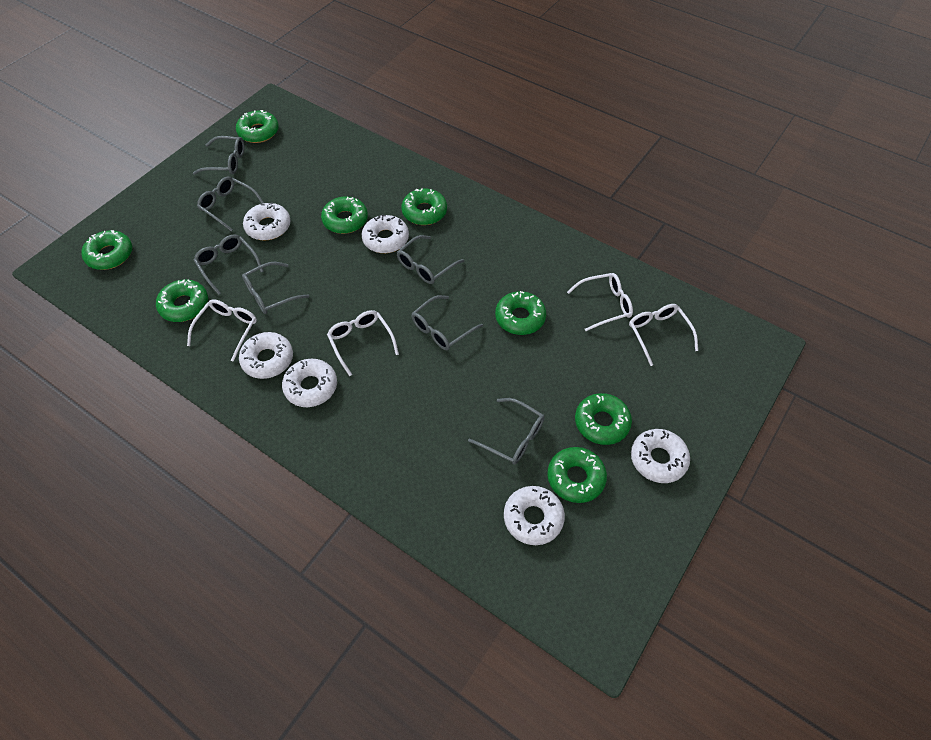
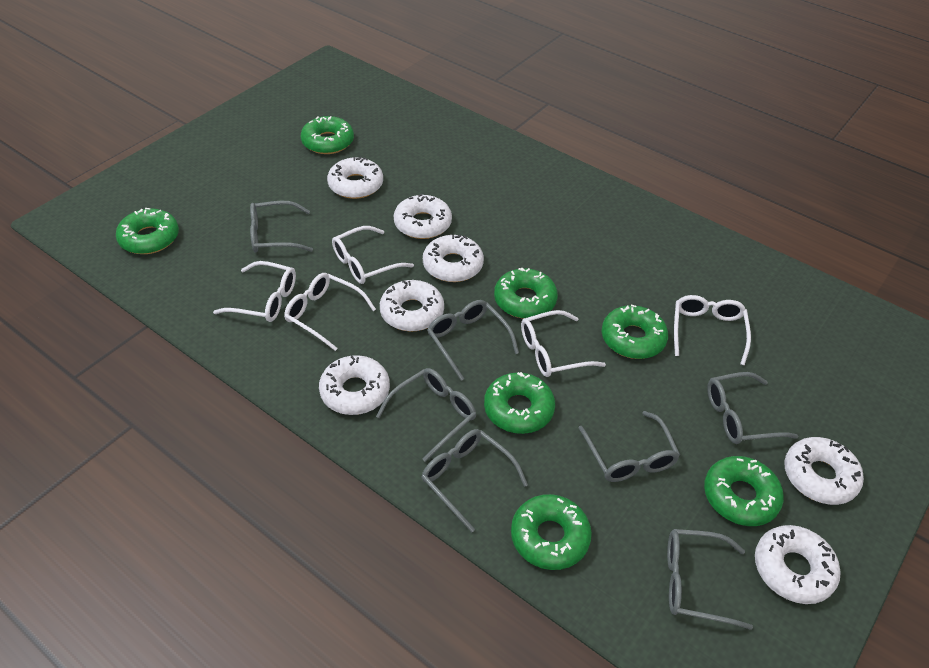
green donut: 8 -> 7
white donut: 6 -> 7
white glasses: 4 -> 5

